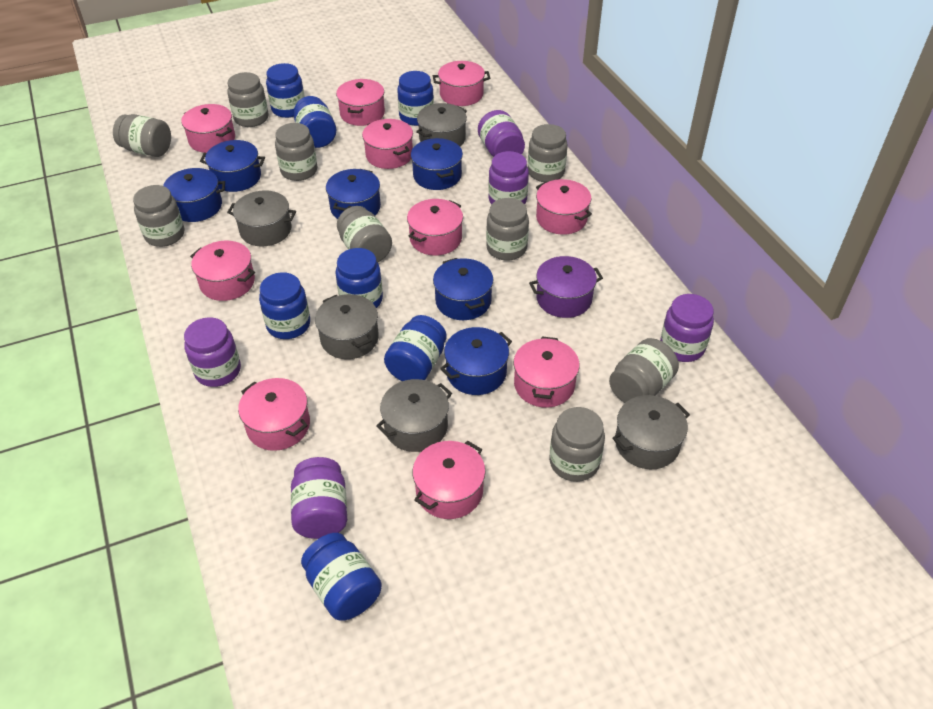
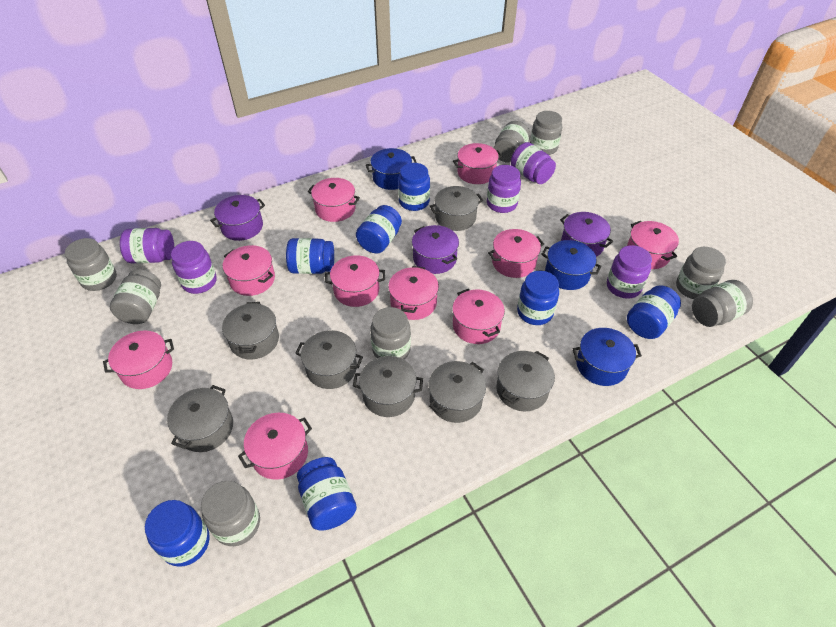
blue pot: 6 -> 3
grey jar: 9 -> 8
grey pot: 5 -> 7
purple pot: 1 -> 3

